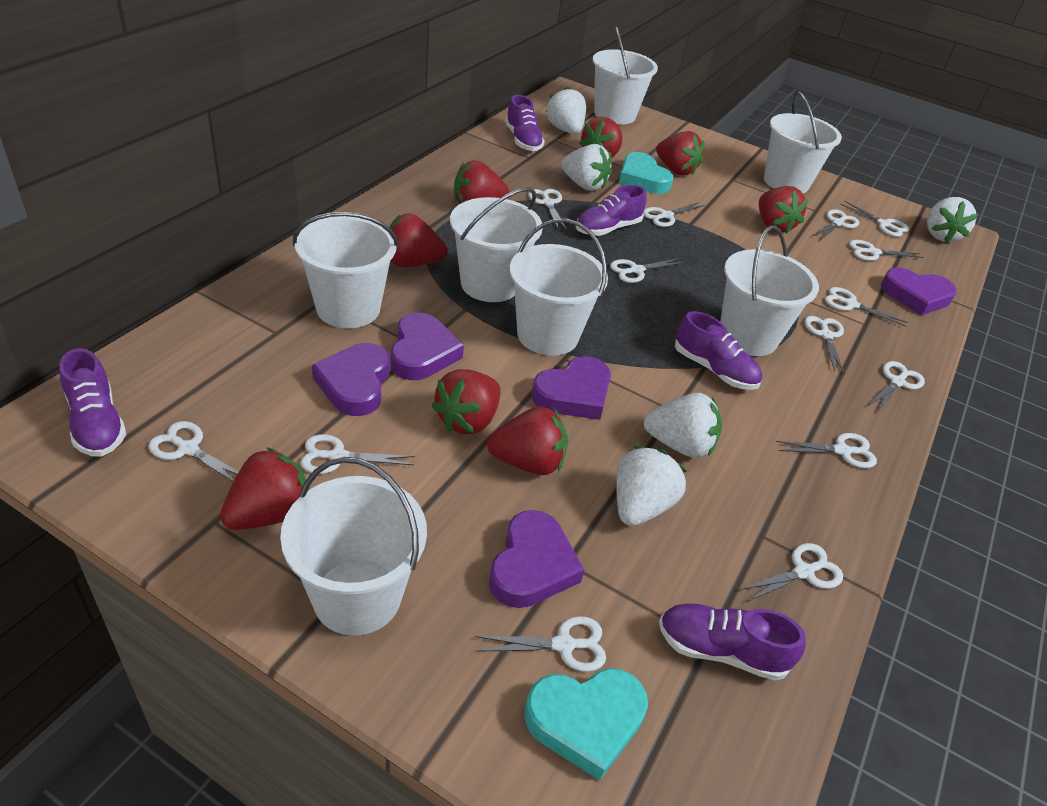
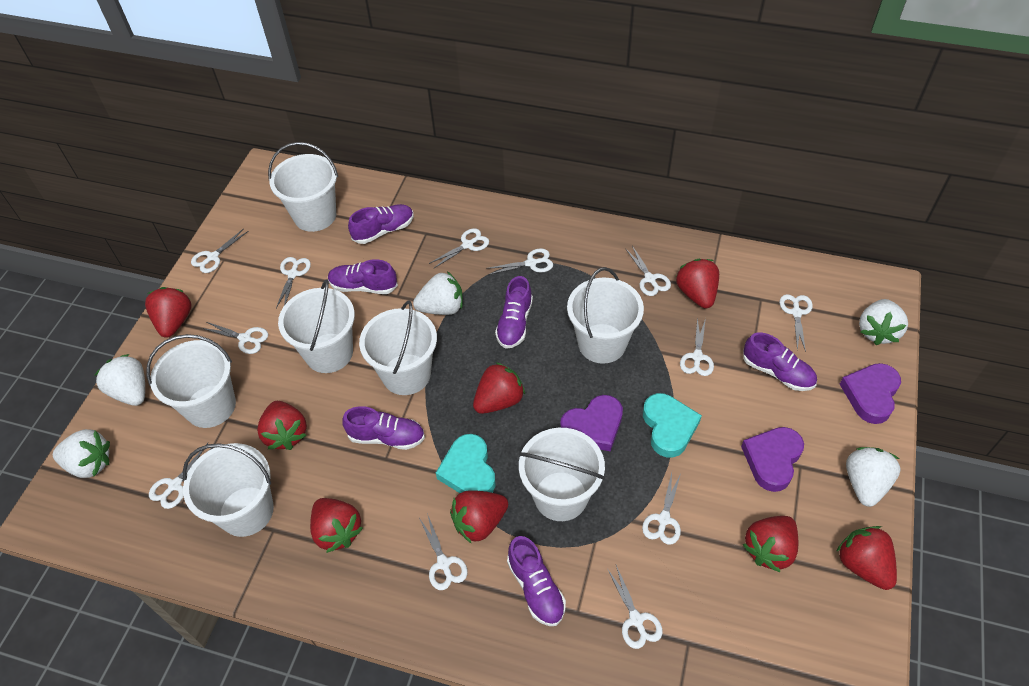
purple heart: 5 -> 3
purple shoe: 5 -> 6
white scissors: 14 -> 12

